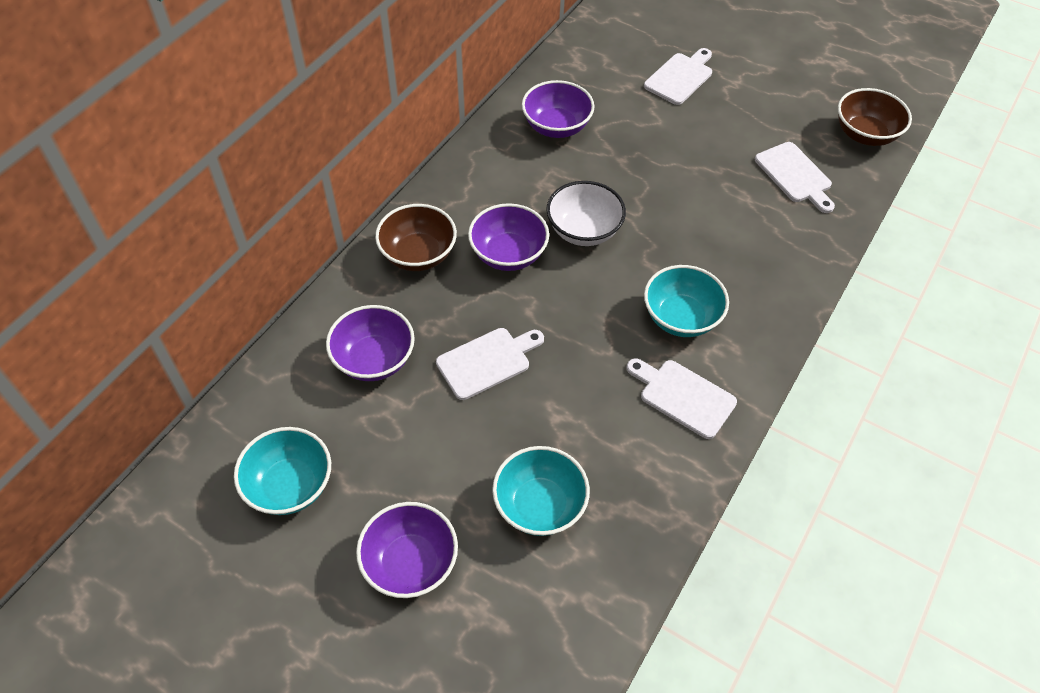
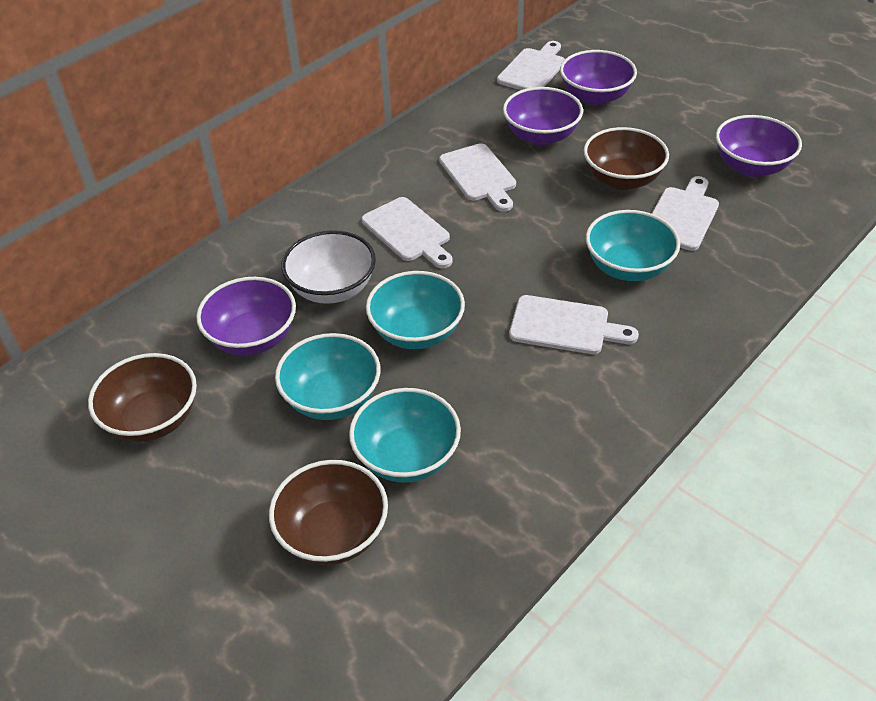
brown bowl: 2 -> 3
turquoise bowl: 3 -> 4
white cutting board: 4 -> 5

